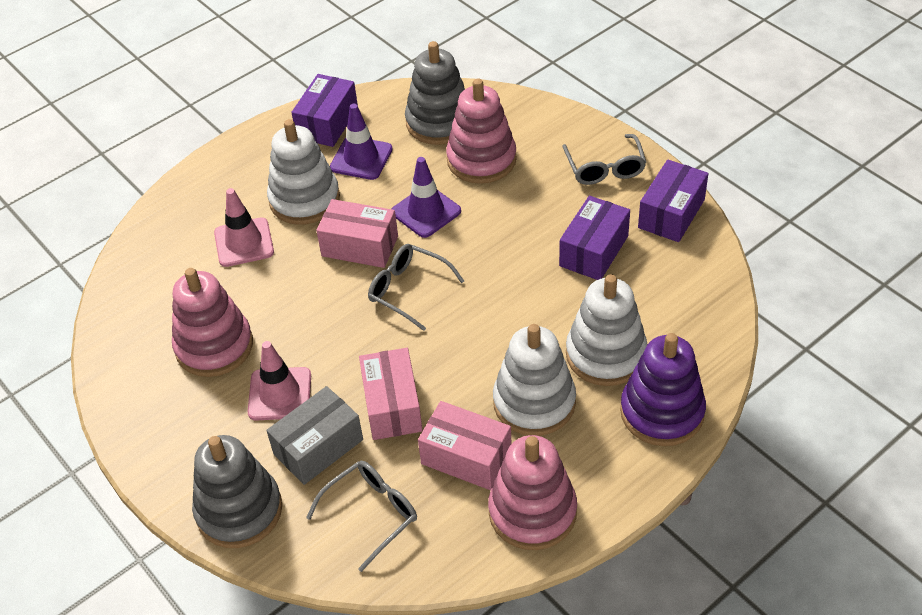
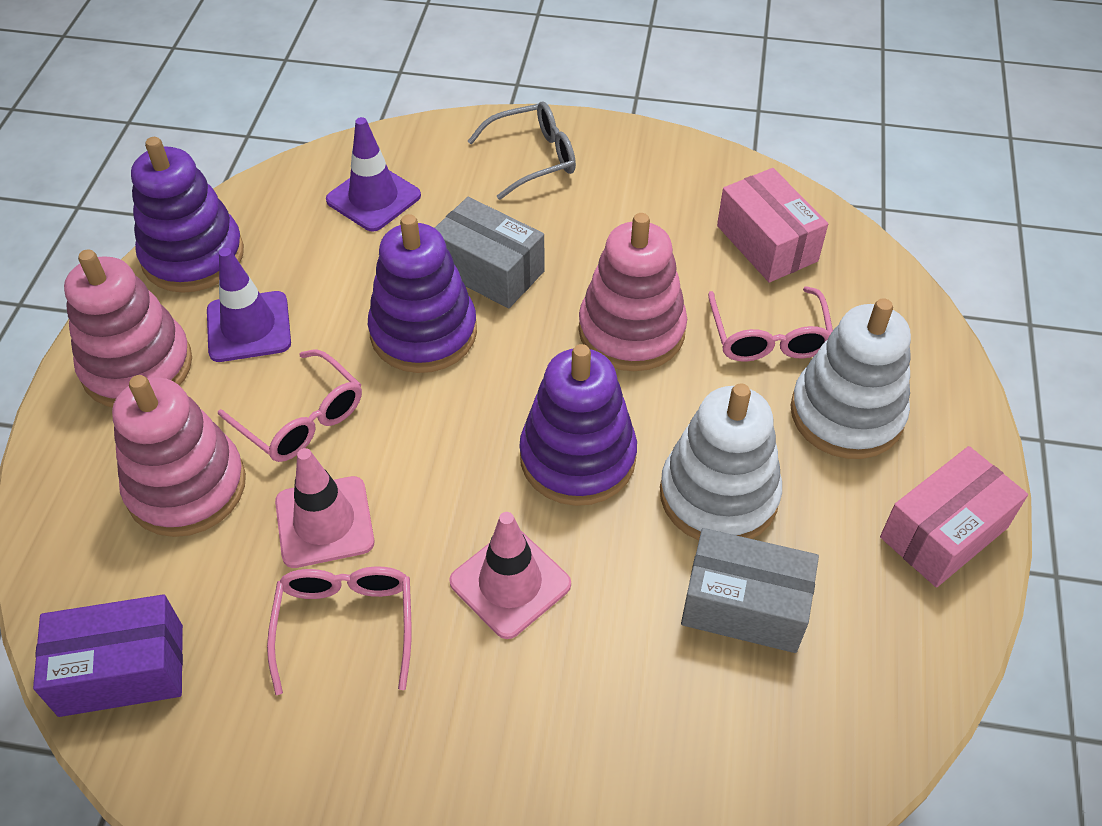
grey box: 1 -> 2
grey glasses: 3 -> 1
grey stacking toy: 2 -> 0
pink box: 3 -> 2
pink glasses: 0 -> 3
purple box: 3 -> 1
purple stacking toy: 1 -> 3
white stacking toy: 3 -> 2

